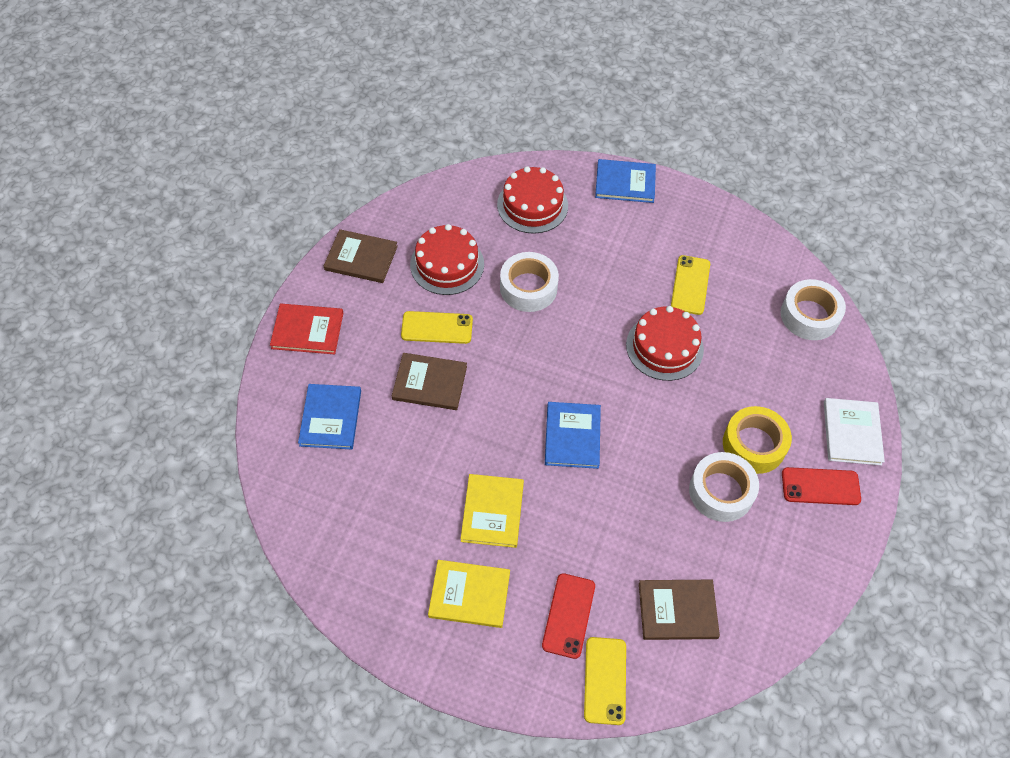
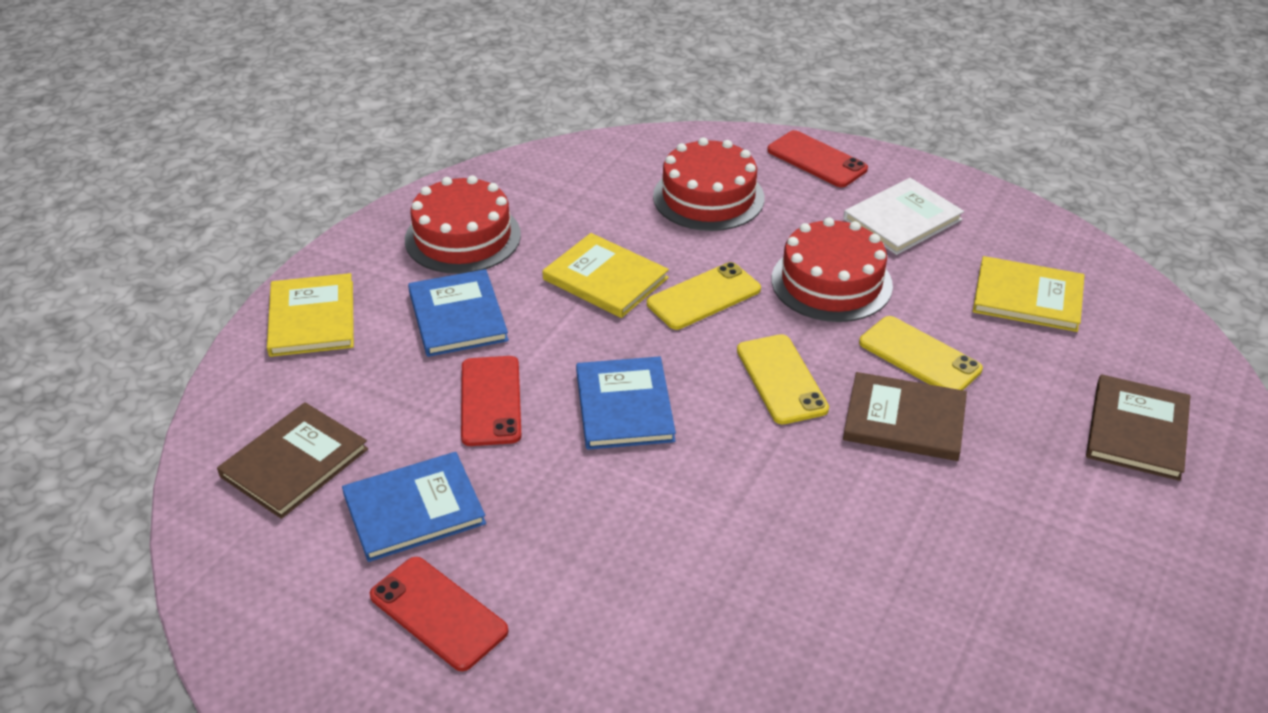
red book: 1 -> 0
red phone: 2 -> 3
white tape: 3 -> 0
yellow book: 2 -> 3
yellow tape: 1 -> 0

